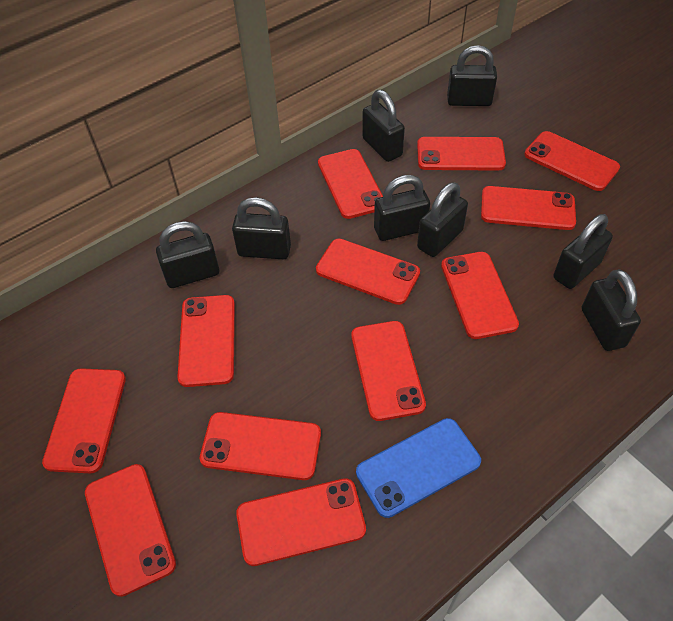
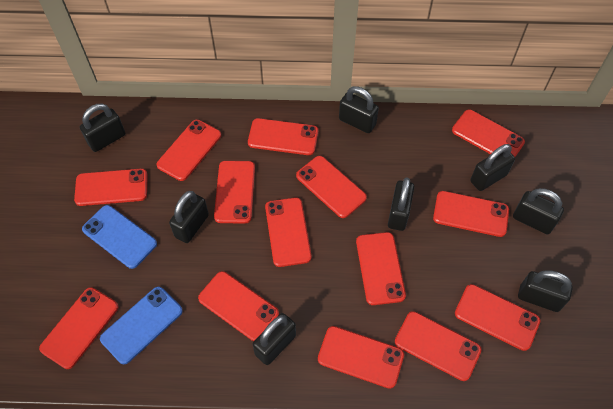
blue phone: 1 -> 2
red phone: 12 -> 14

